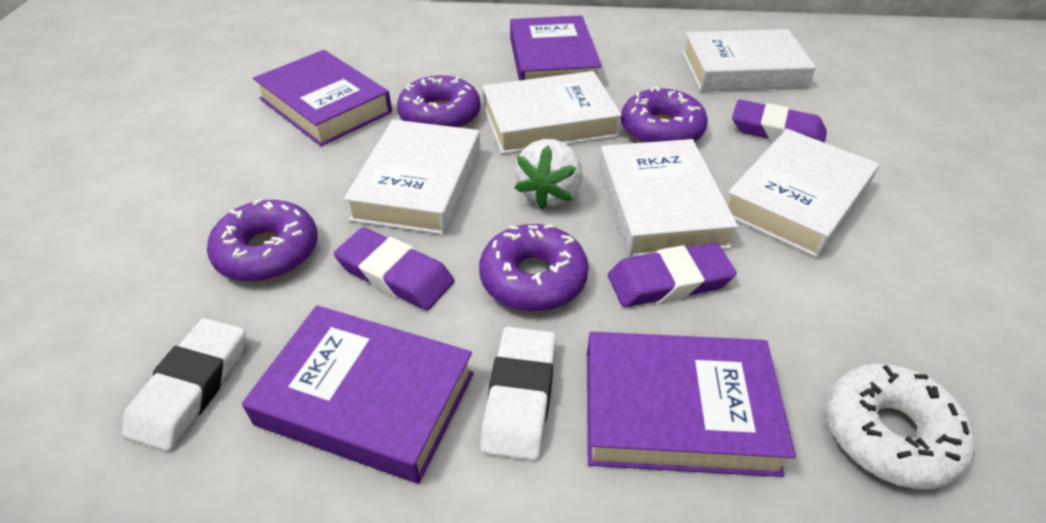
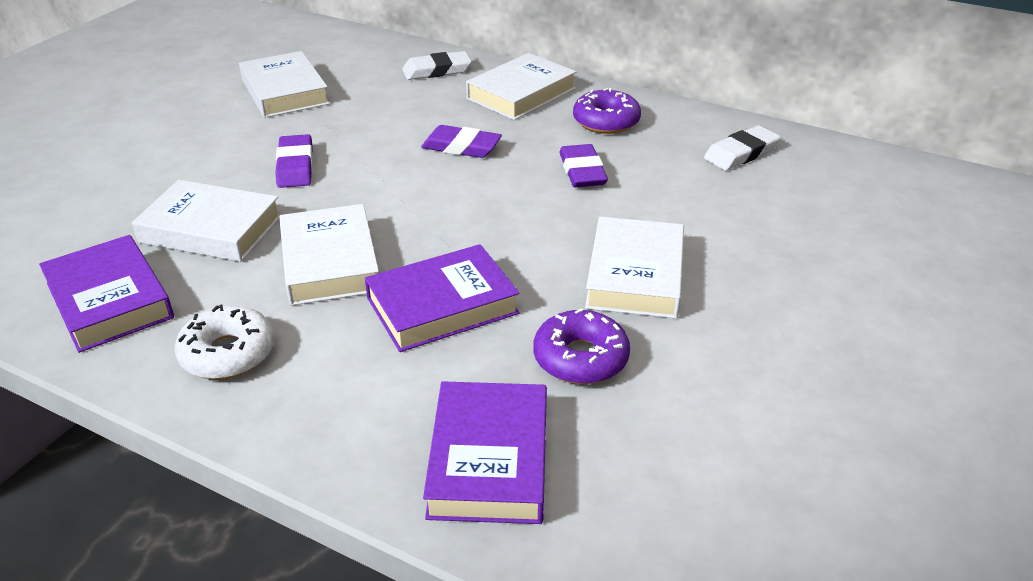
purple book: 4 -> 3
purple donut: 4 -> 2
white strawberry: 1 -> 0

